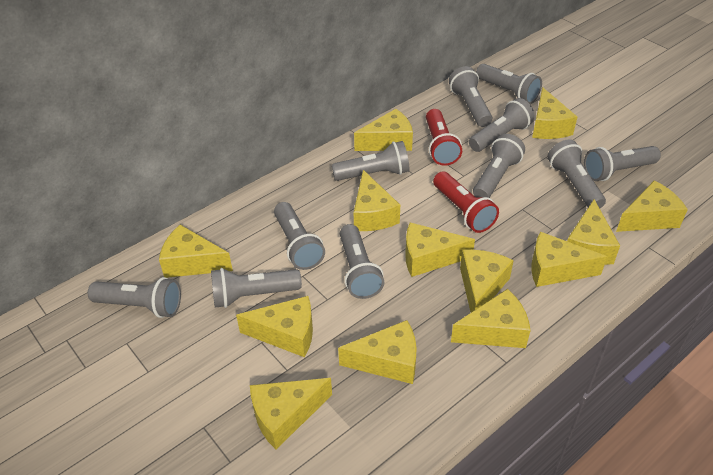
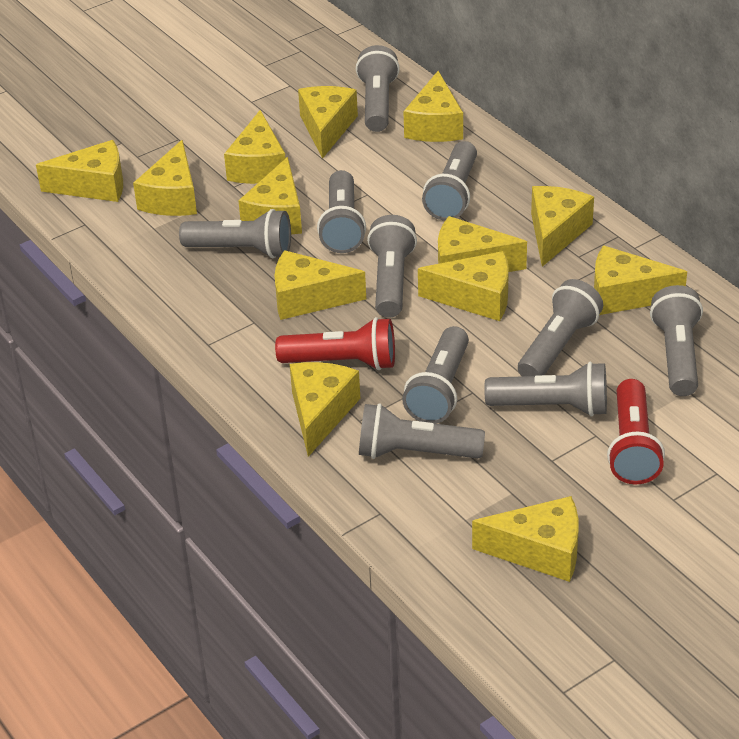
grey flashlight: 11 -> 10

